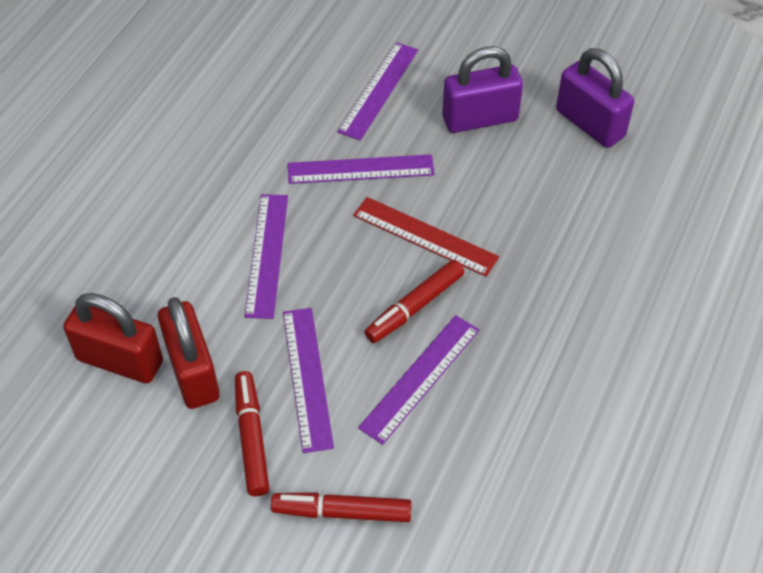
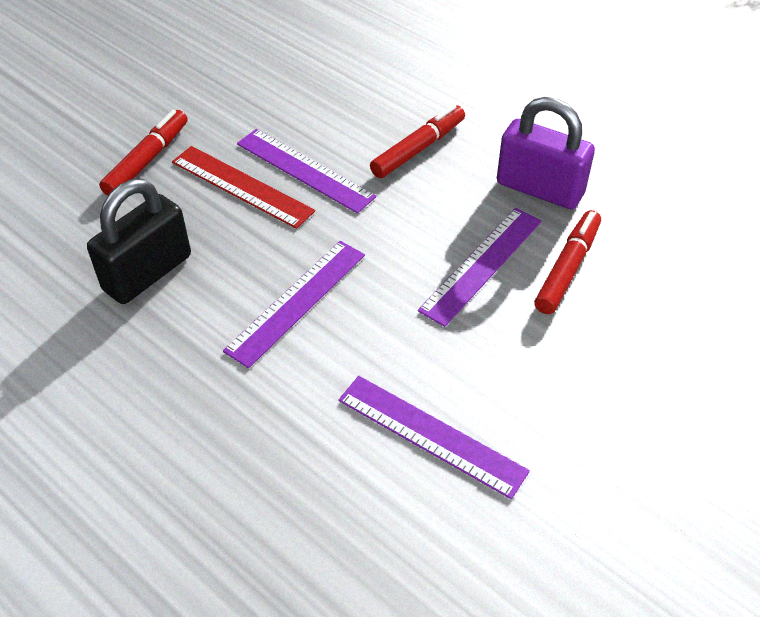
black padlock: 0 -> 1
purple padlock: 2 -> 1
purple ruler: 5 -> 4
red padlock: 2 -> 0

